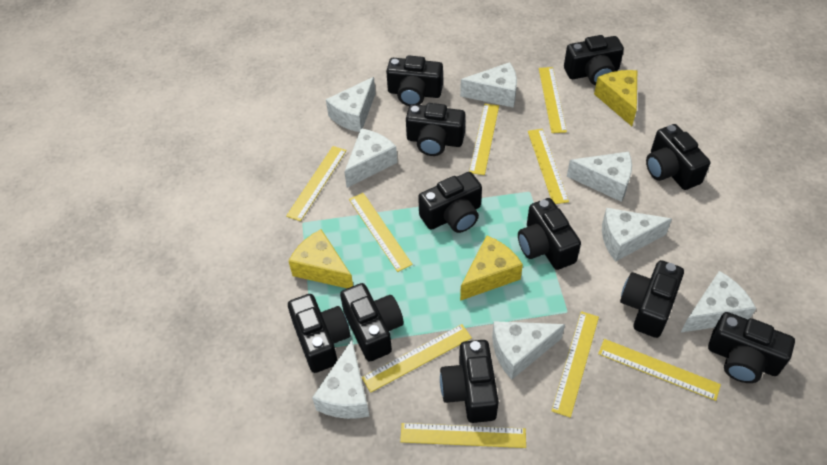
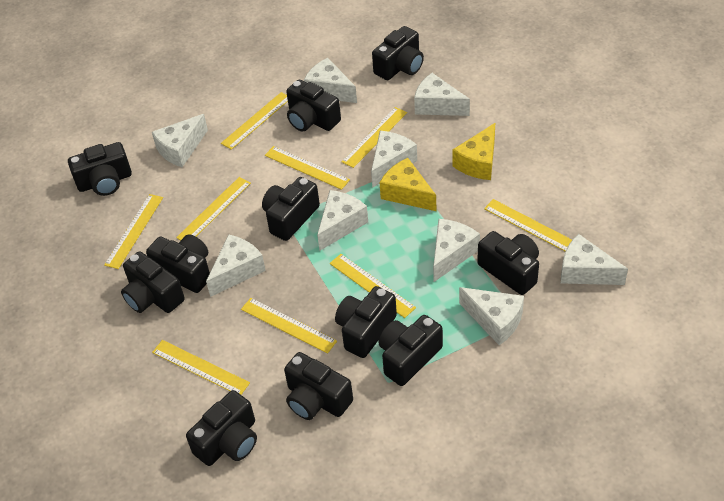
white cheese: 8 -> 9
yellow cheese: 3 -> 2

